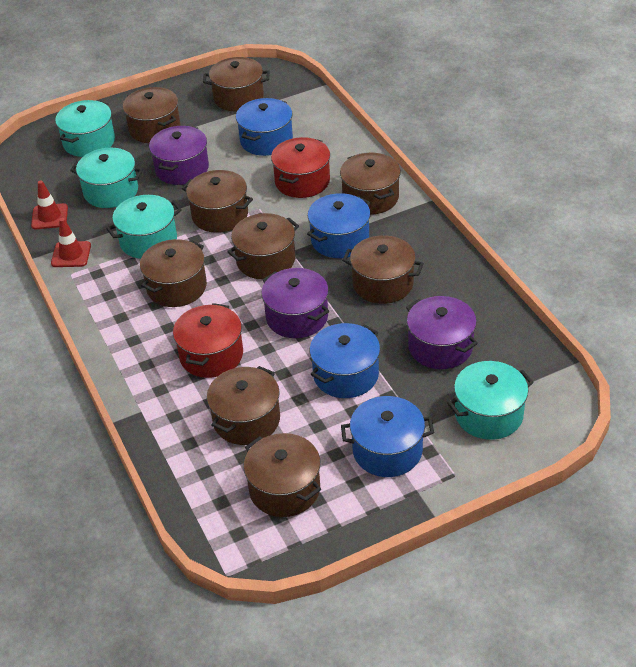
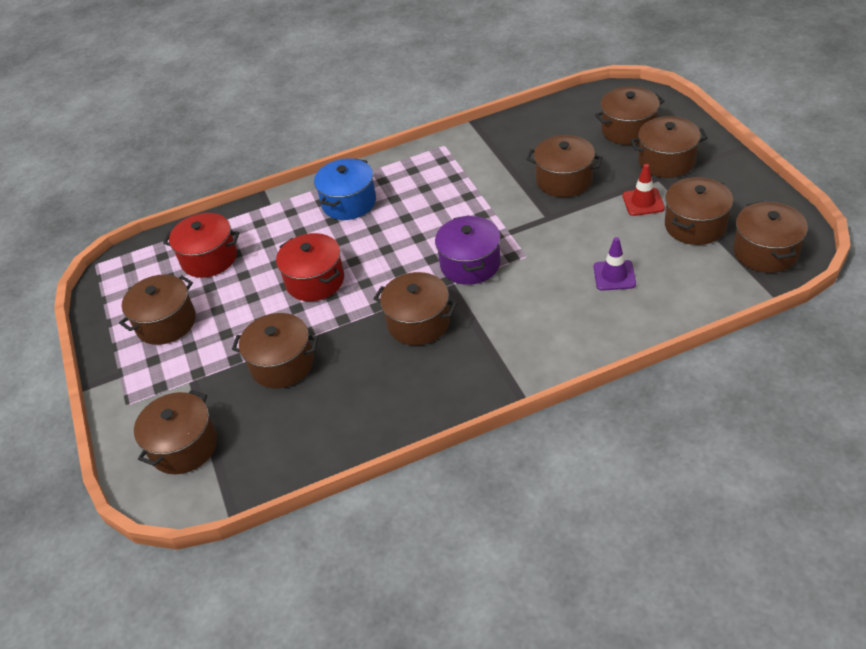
blue pot: 4 -> 1
purple pot: 3 -> 1
purple traffic cone: 0 -> 1
red traffic cone: 2 -> 1
turquoise pot: 4 -> 0

